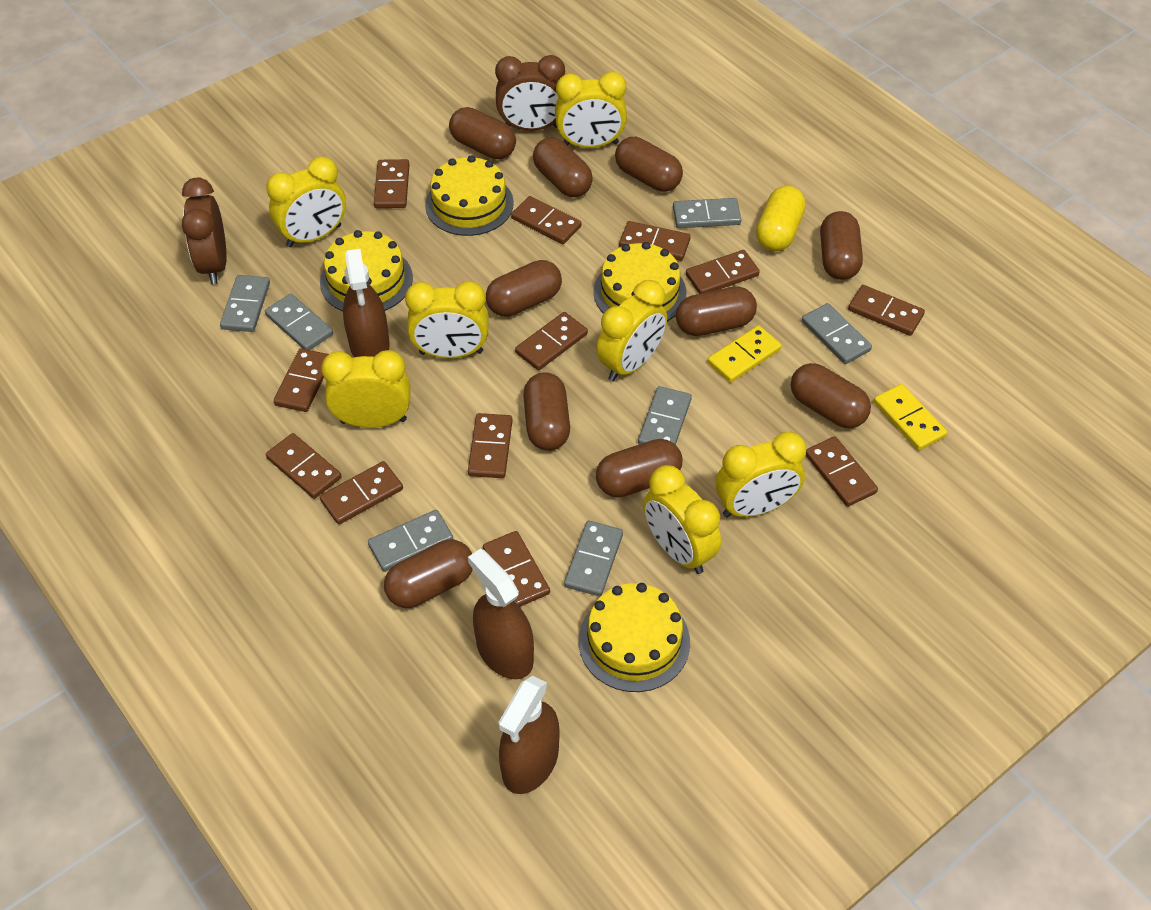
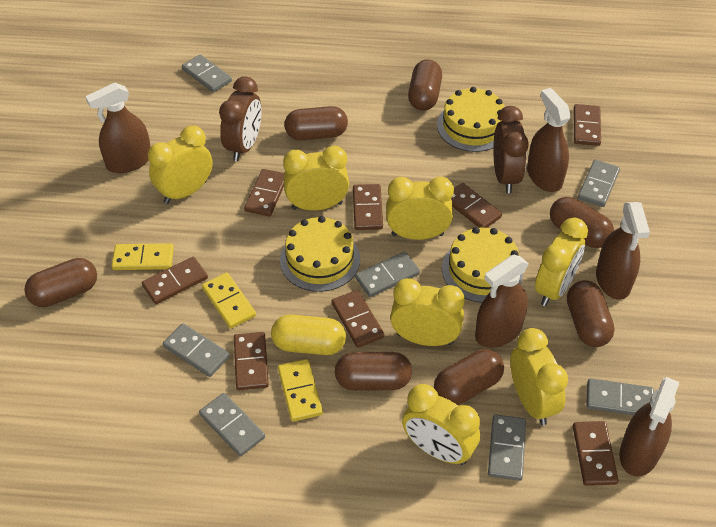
brown capsule: 10 -> 7
brown domino: 12 -> 8
brown spray bottle: 3 -> 5
yellow cake: 4 -> 3
yellow domino: 2 -> 3

